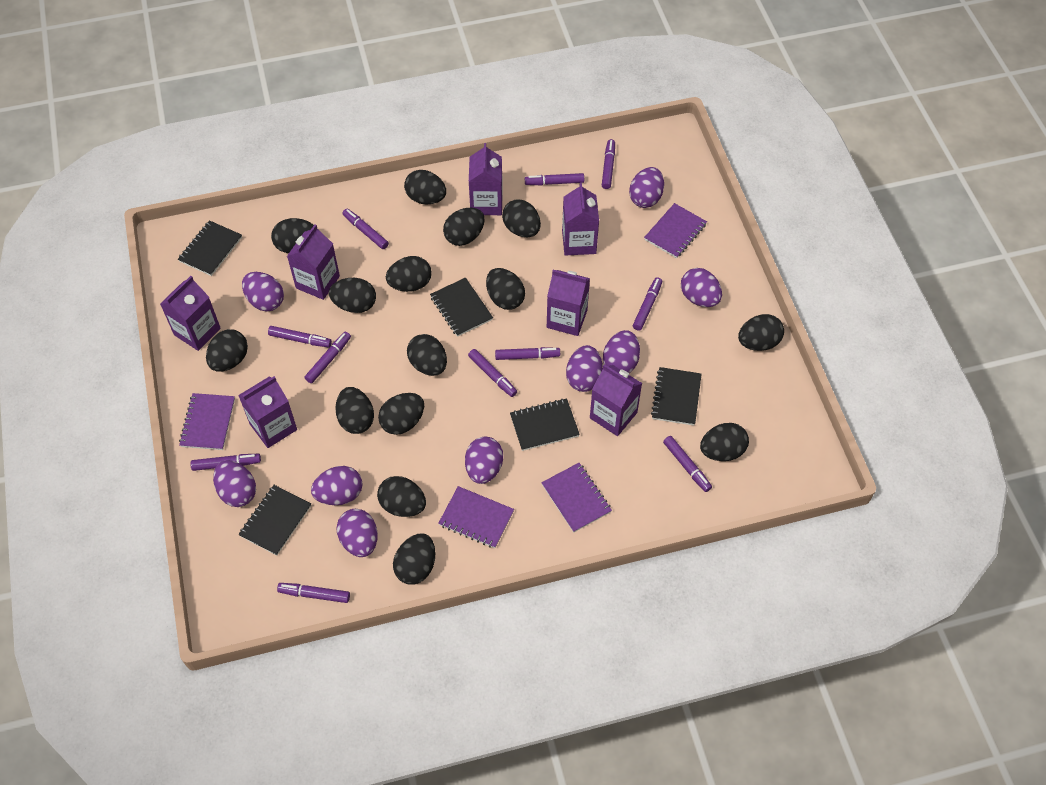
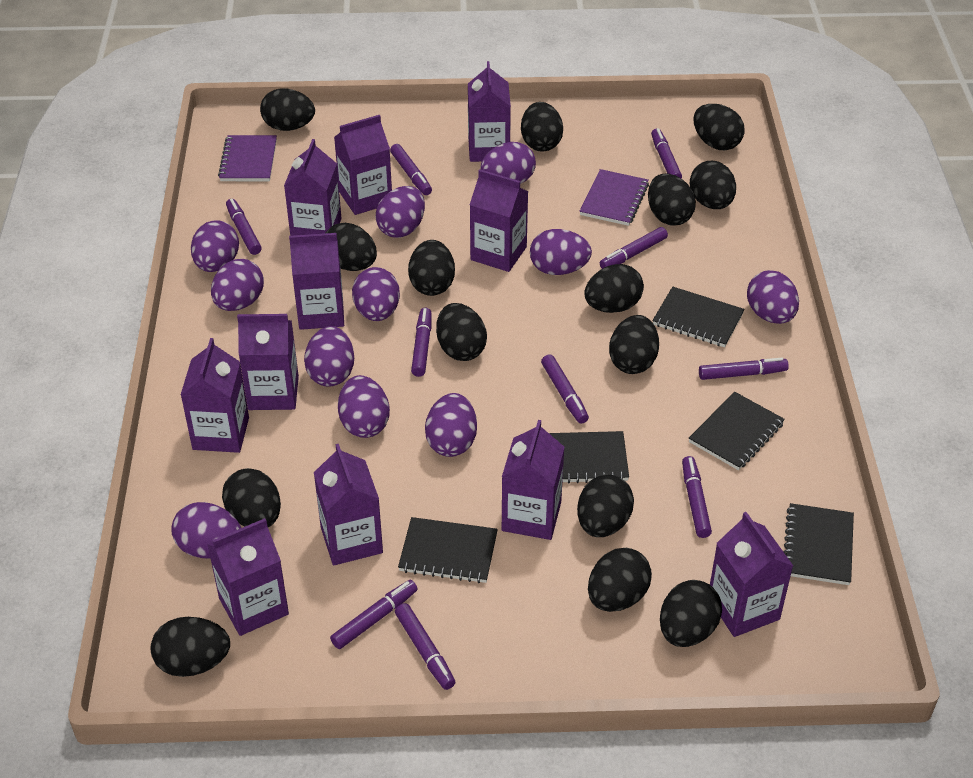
purple carton: 7 -> 11
purple egg: 9 -> 11
purple marker: 11 -> 10
purple notebook: 4 -> 2

